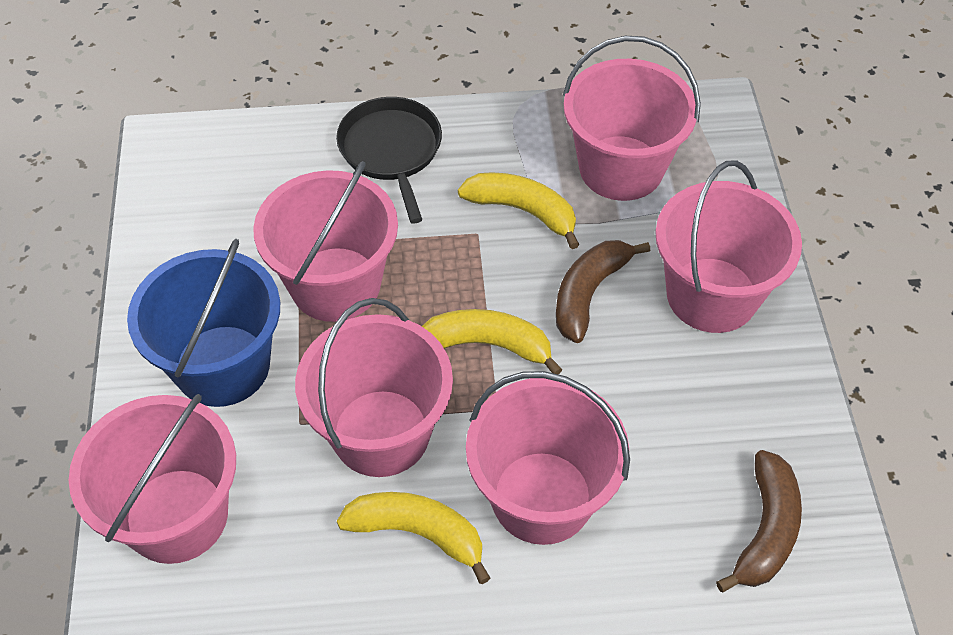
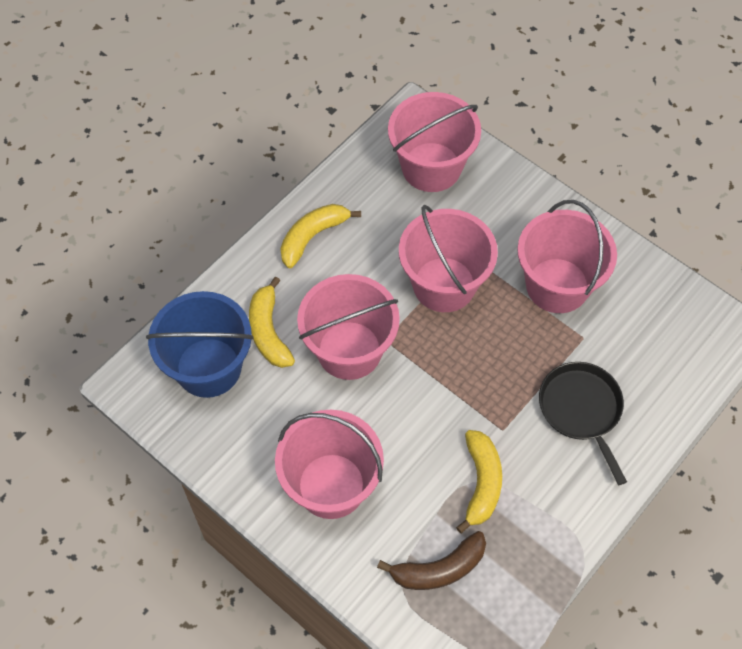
brown banana: 2 -> 1
pink bucket: 6 -> 5

